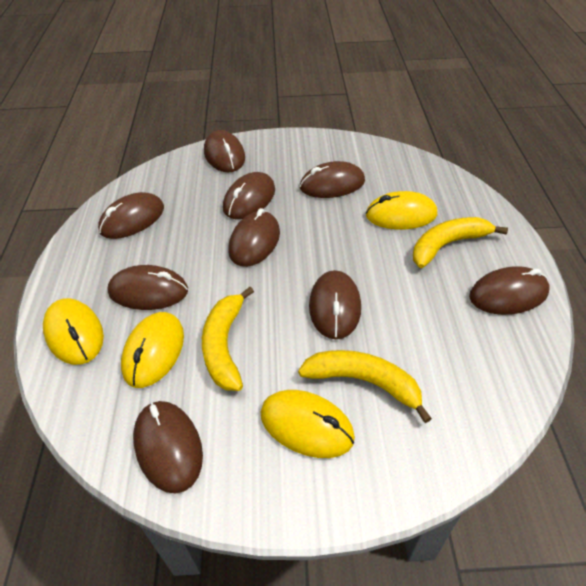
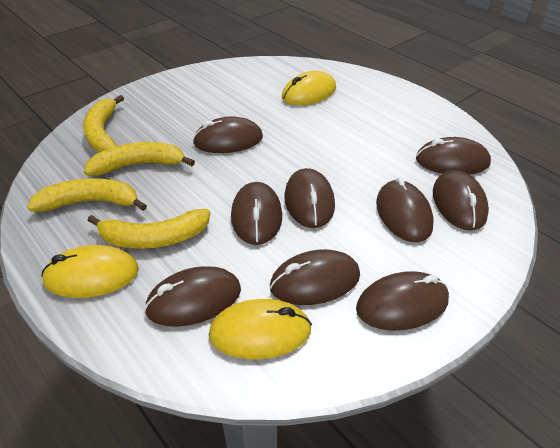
yellow banana: 3 -> 4
yellow mouse: 4 -> 3

